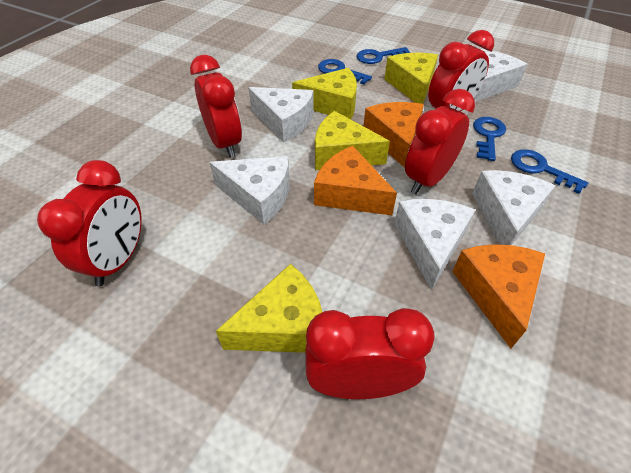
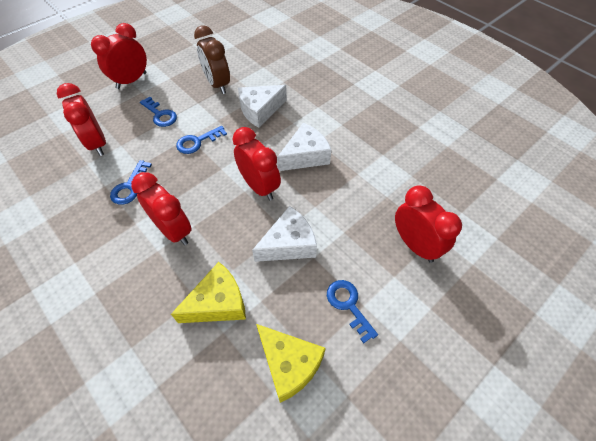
brown clock: 0 -> 1
orange cheese: 3 -> 0
white cheese: 5 -> 3
yellow cheese: 4 -> 2

